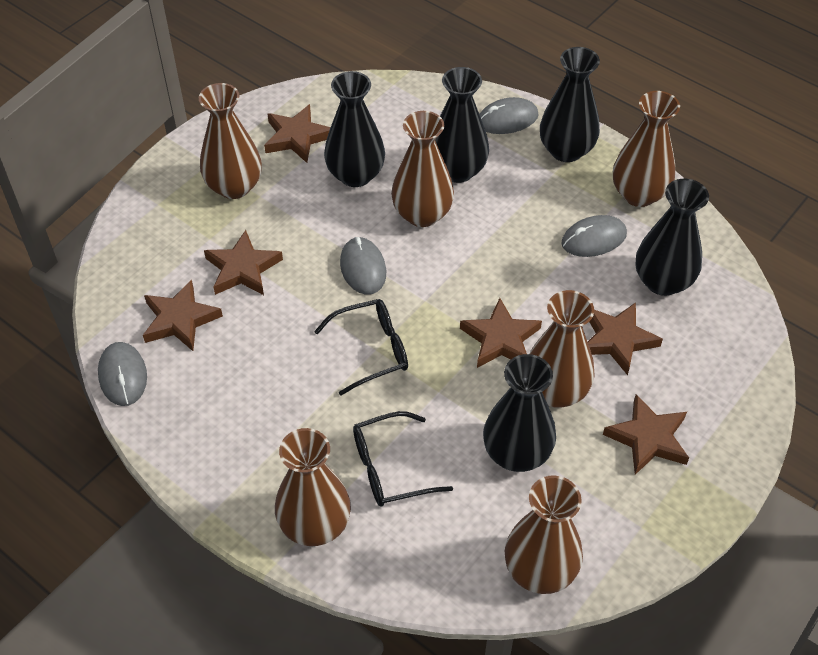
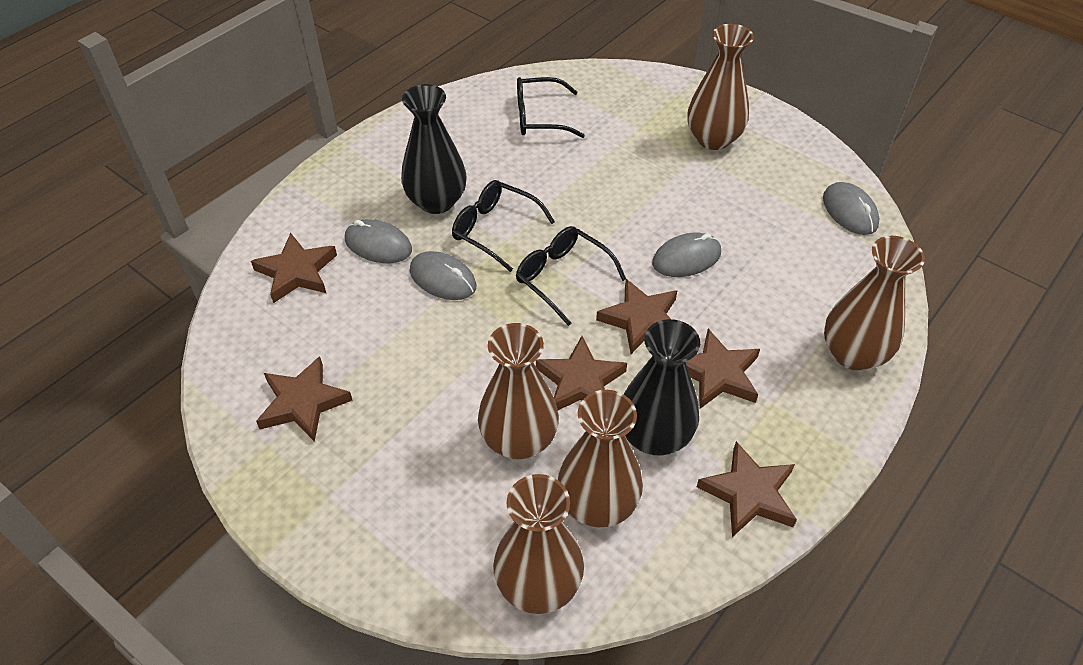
black glasses: 2 -> 3
black vase: 5 -> 2
brown vase: 6 -> 5

